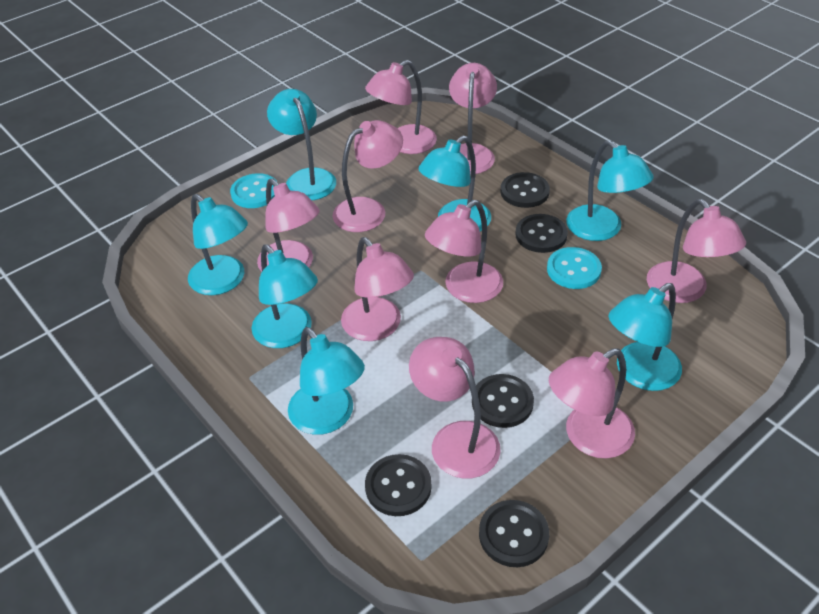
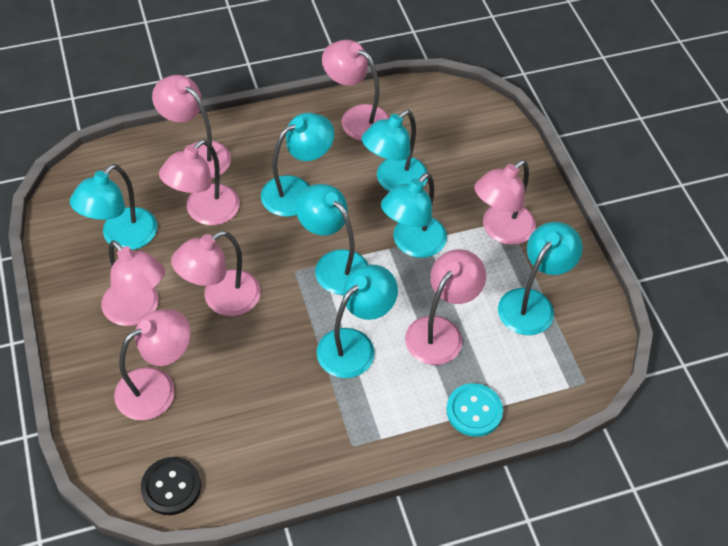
black button: 5 -> 1
pink lamp: 9 -> 8
turquoise button: 2 -> 1

